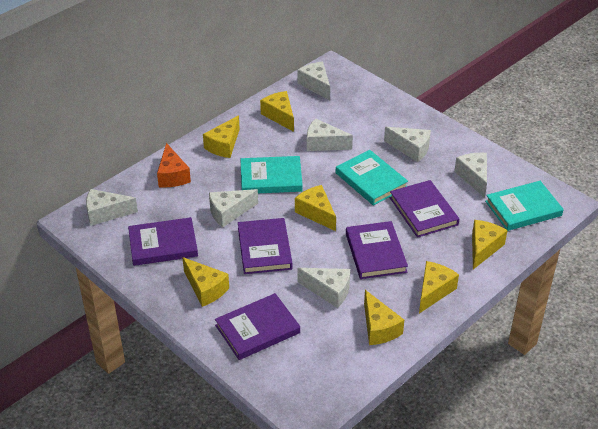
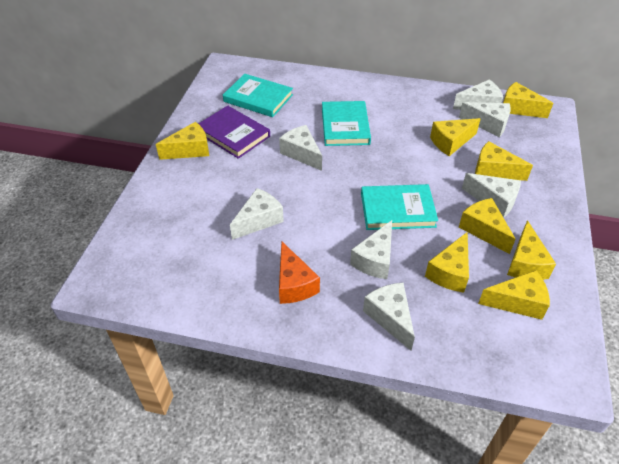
purple book: 5 -> 1
yellow cheese: 7 -> 8

